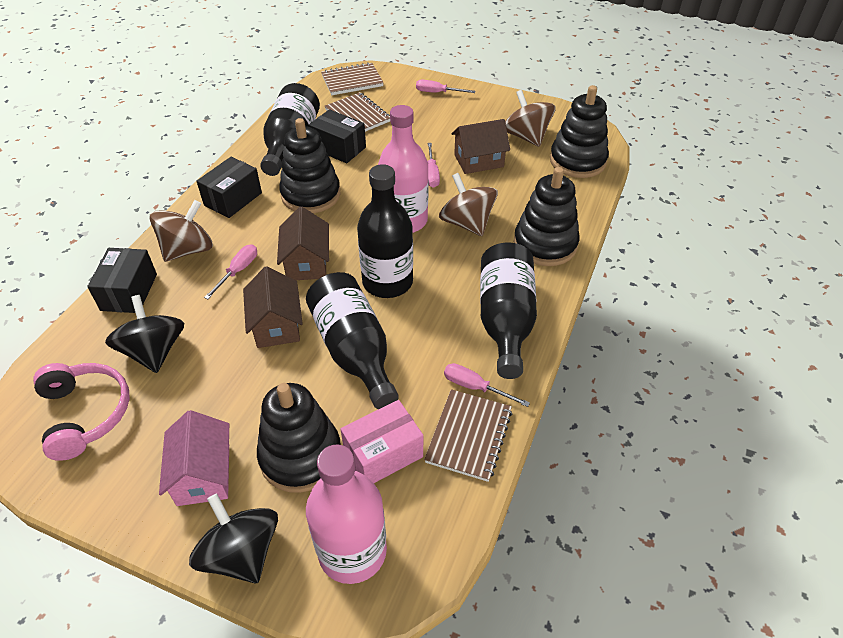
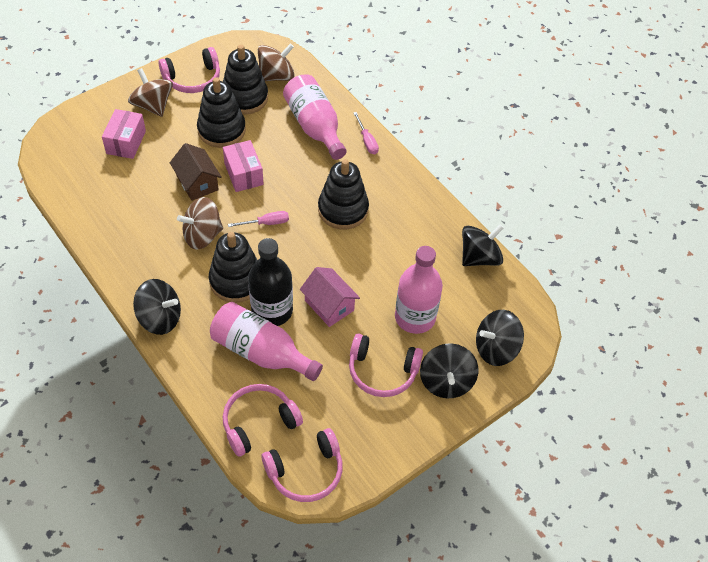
black bottle: 4 -> 1
black box: 3 -> 0
black spinning top: 2 -> 4
brown house: 3 -> 1
brown notebook: 3 -> 0
pink bottle: 2 -> 3
pink box: 1 -> 2
pink headphones: 1 -> 4
pink screwdriver: 4 -> 2

